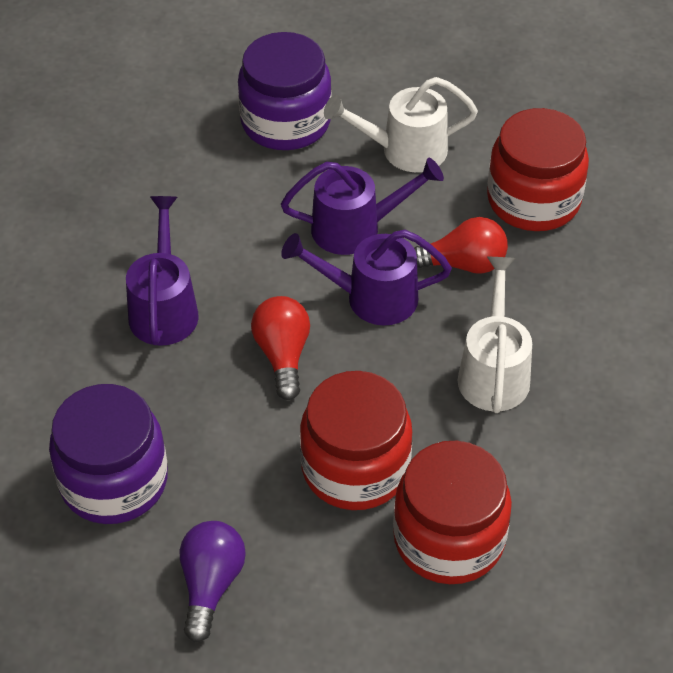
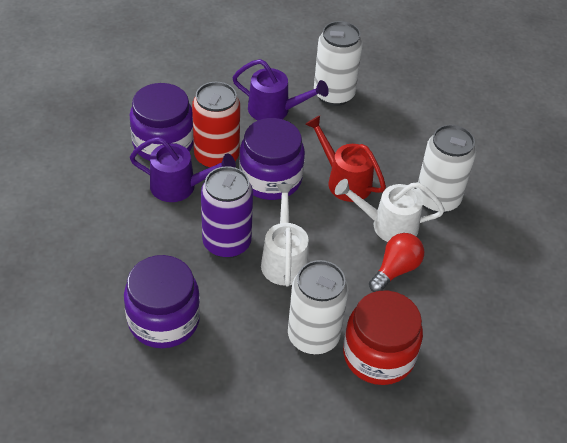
purple can: 0 -> 1
purple jar: 2 -> 3
purple light bulb: 1 -> 0
purple watering can: 3 -> 2
red can: 0 -> 1
red jar: 3 -> 1
red light bulb: 2 -> 1
red watering can: 0 -> 1
white can: 0 -> 3

